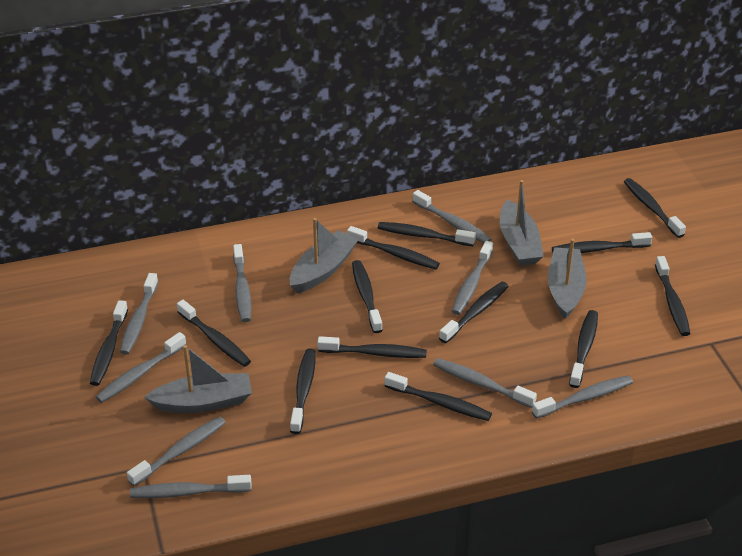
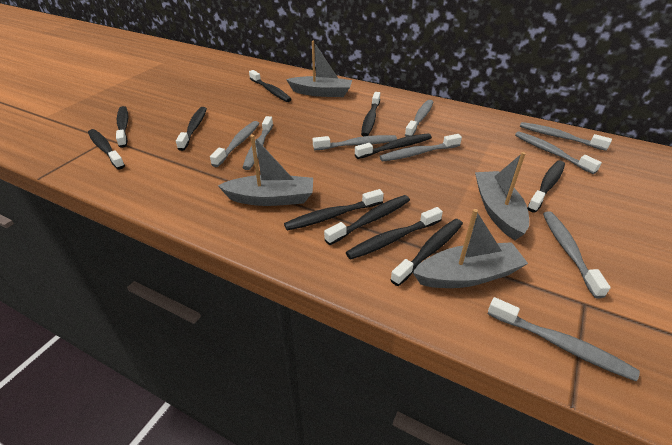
black toothbrush: 13 -> 11

